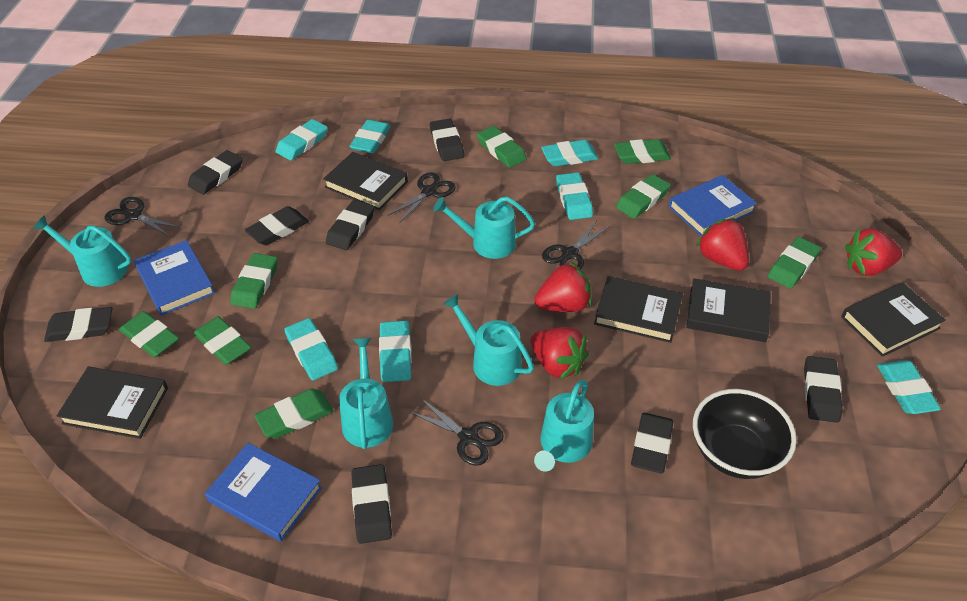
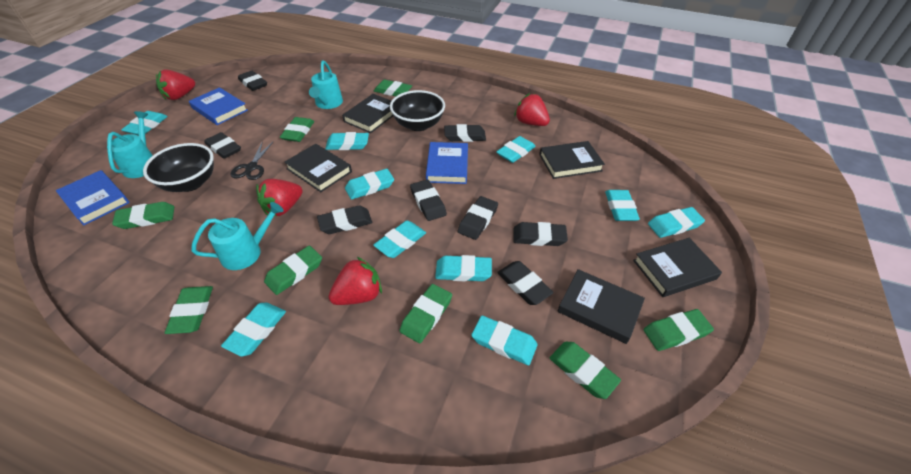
black bowl: 1 -> 2
black scissors: 4 -> 1
turquoise eraser: 7 -> 10
turquoise watering can: 5 -> 3

